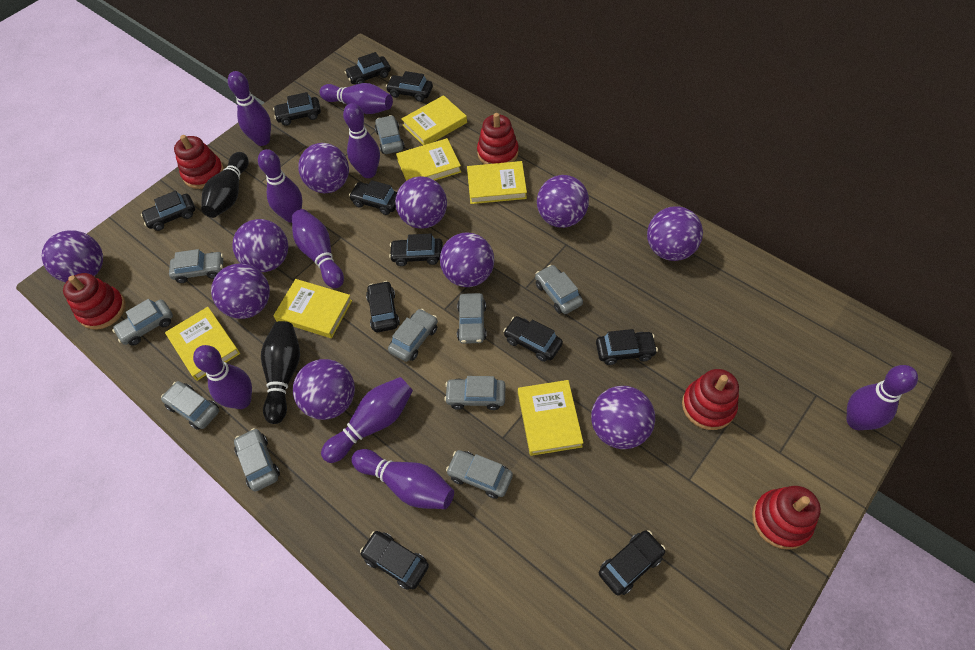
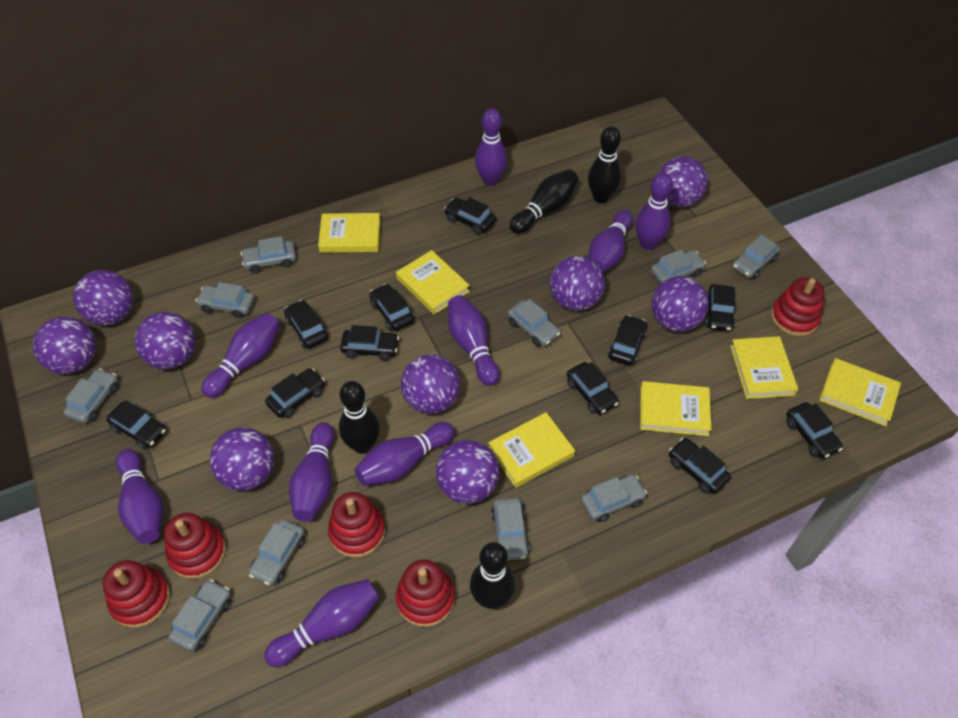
black bowling pin: 2 -> 4
purple ball: 10 -> 9

